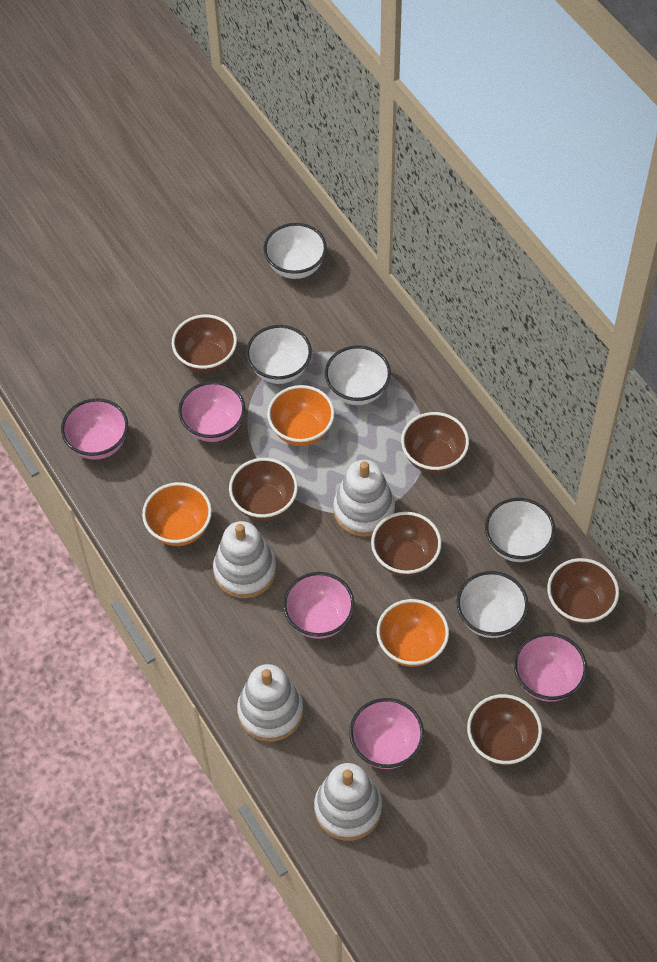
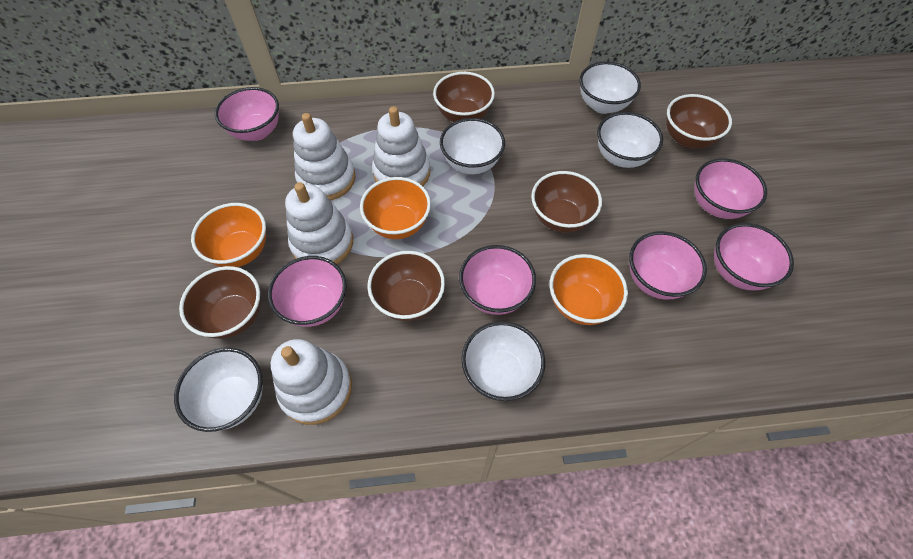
brown bowl: 6 -> 5
pink bowl: 5 -> 6

